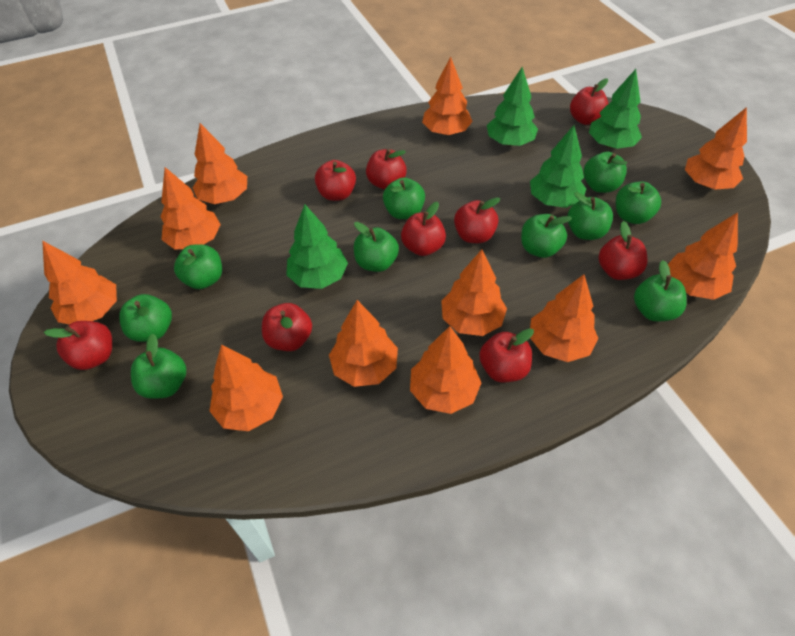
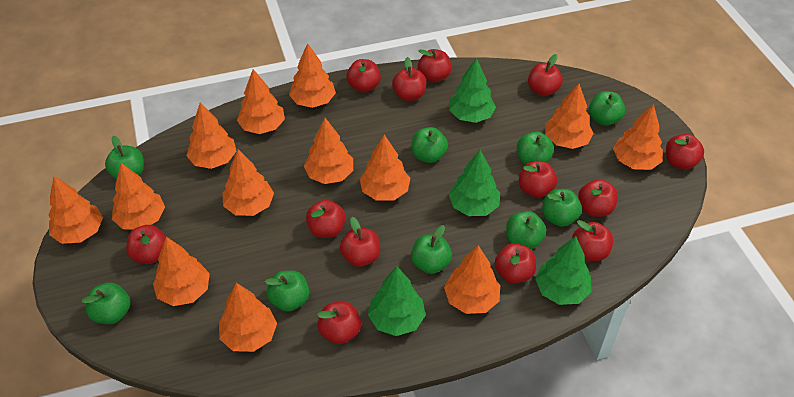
green apple: 10 -> 9
orange tree: 11 -> 13
red apple: 9 -> 13

